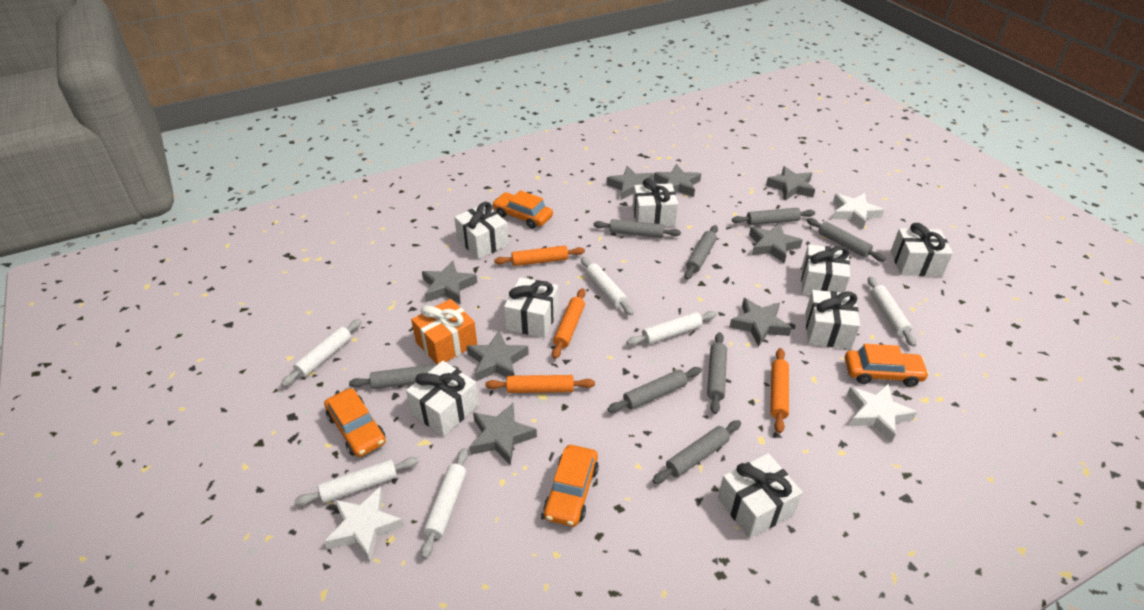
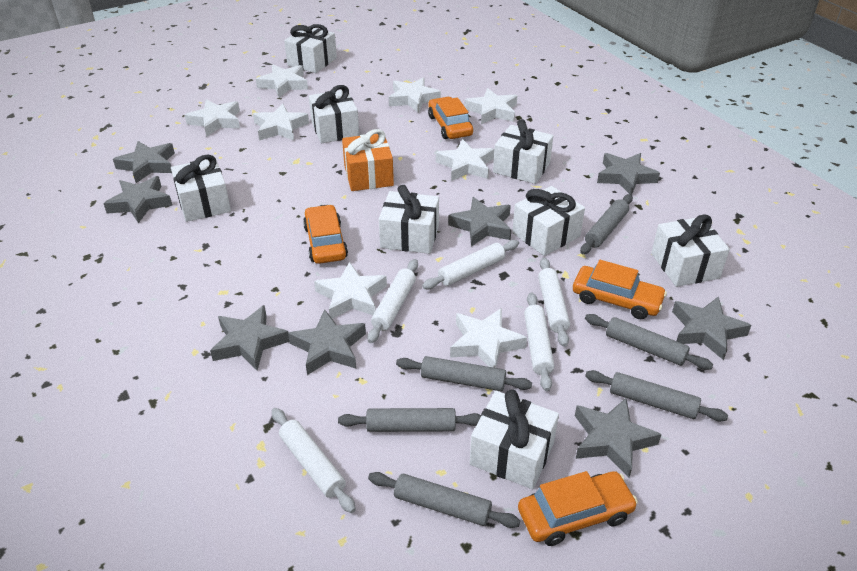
grey rolling pin: 8 -> 6
orange rolling pin: 4 -> 0
white rolling pin: 6 -> 5
white star: 3 -> 8

